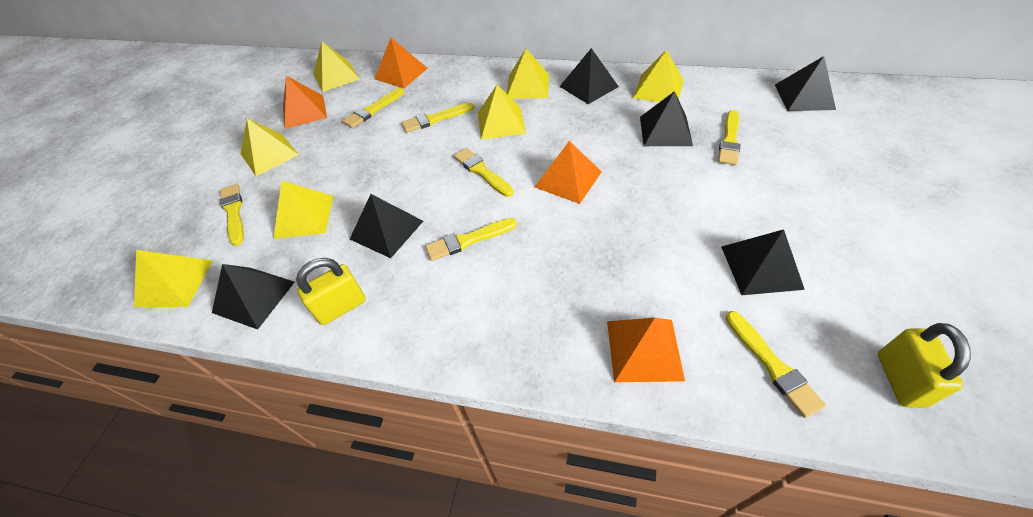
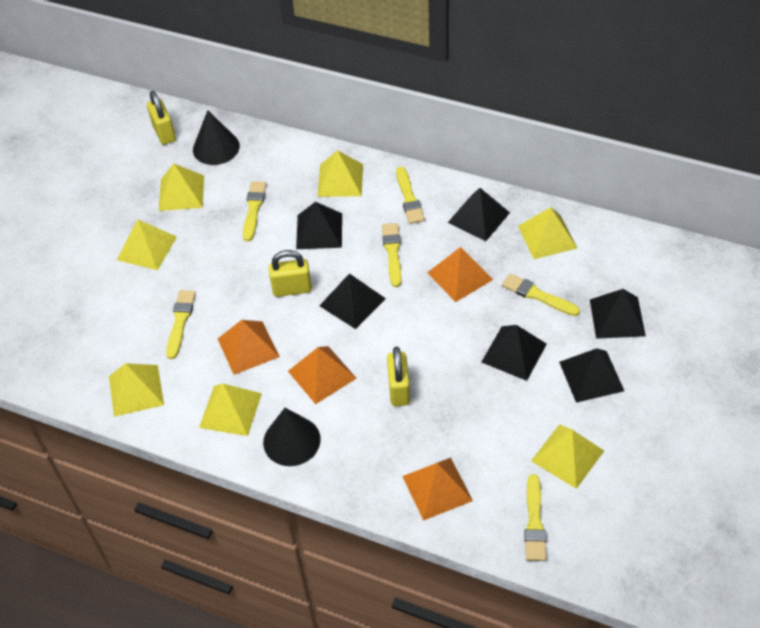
black cone: 0 -> 2
yellow brush: 7 -> 6
yellow padlock: 2 -> 3

